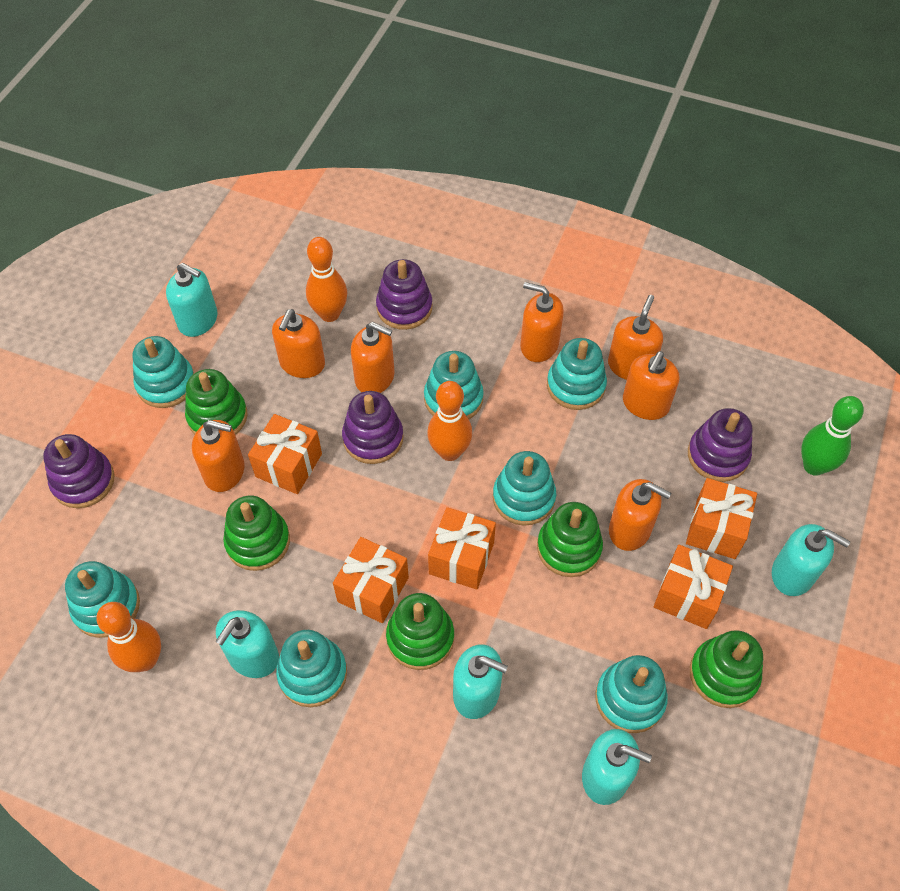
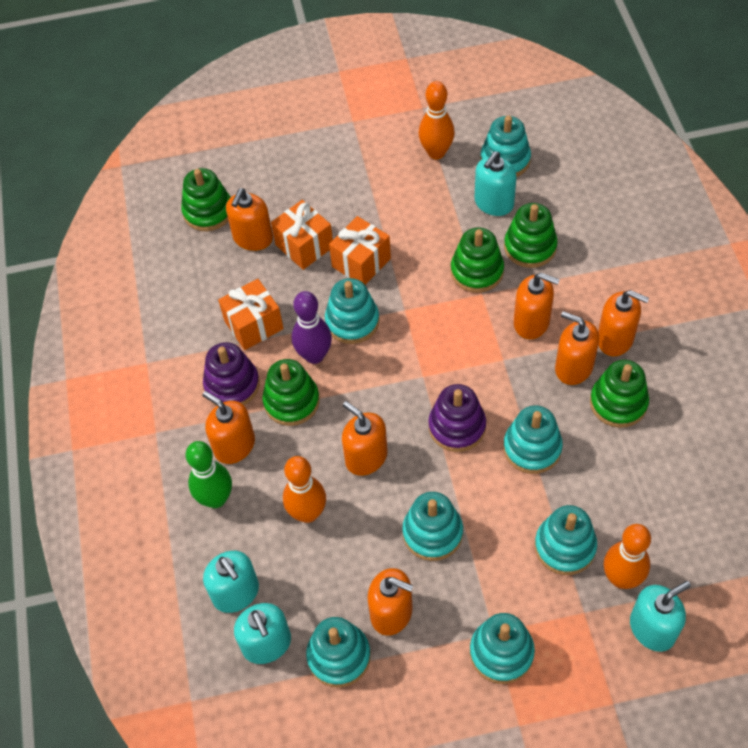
orange gift: 5 -> 3
purple bowling pin: 0 -> 1
purple stacking toy: 4 -> 2
turquoise soap dispenser: 5 -> 4

